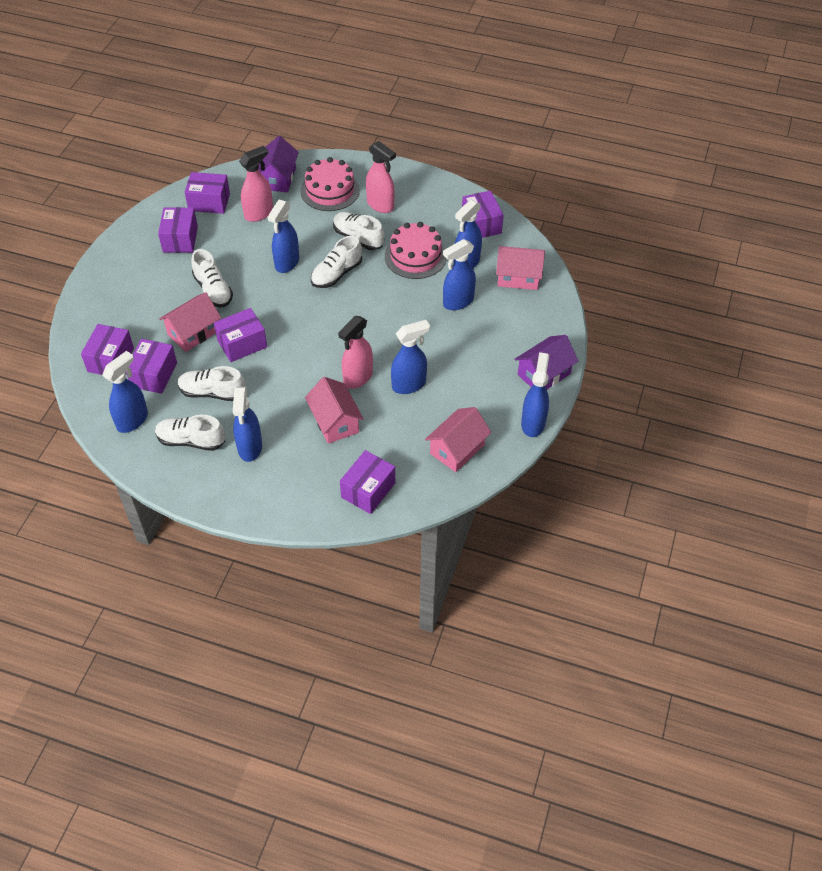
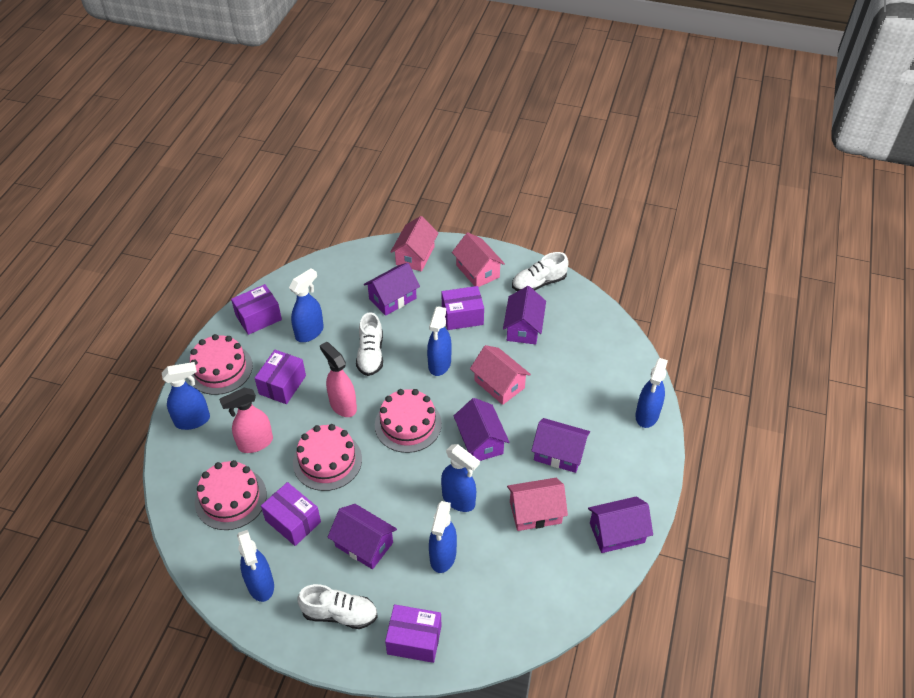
pink cake: 2 -> 4
pink spray bottle: 3 -> 2
purple box: 7 -> 5
purple house: 2 -> 6
white shoe: 5 -> 3

